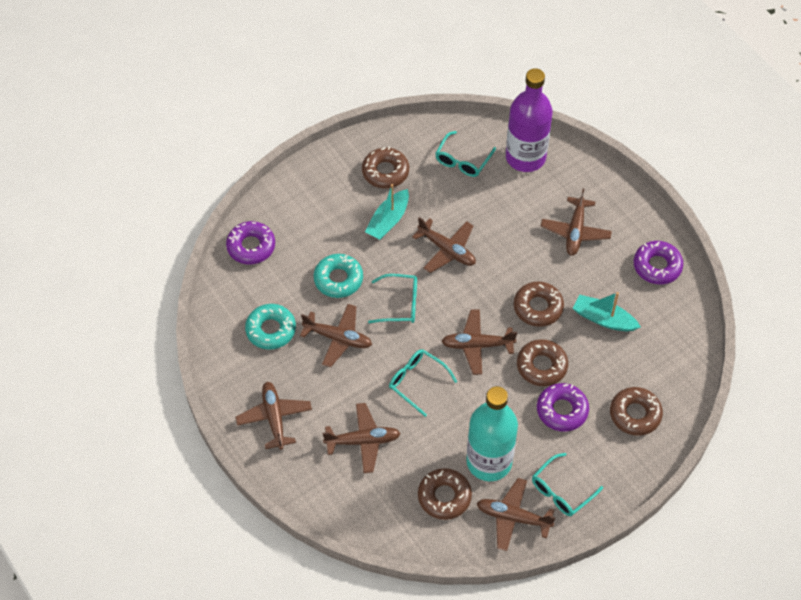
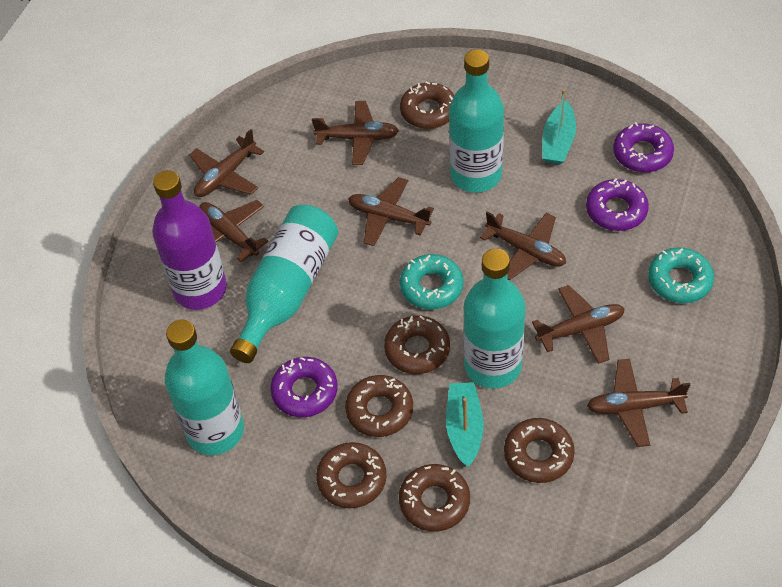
brown donut: 5 -> 6
turquoise bottle: 1 -> 4
turquoise glasses: 4 -> 0

